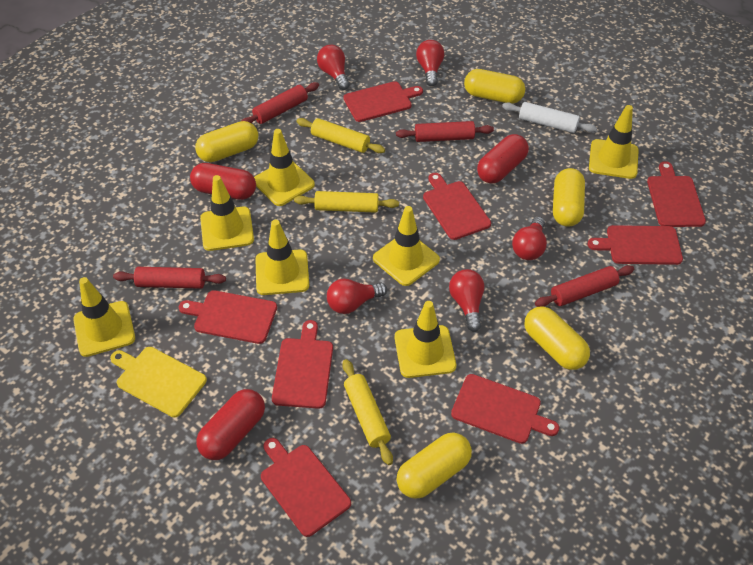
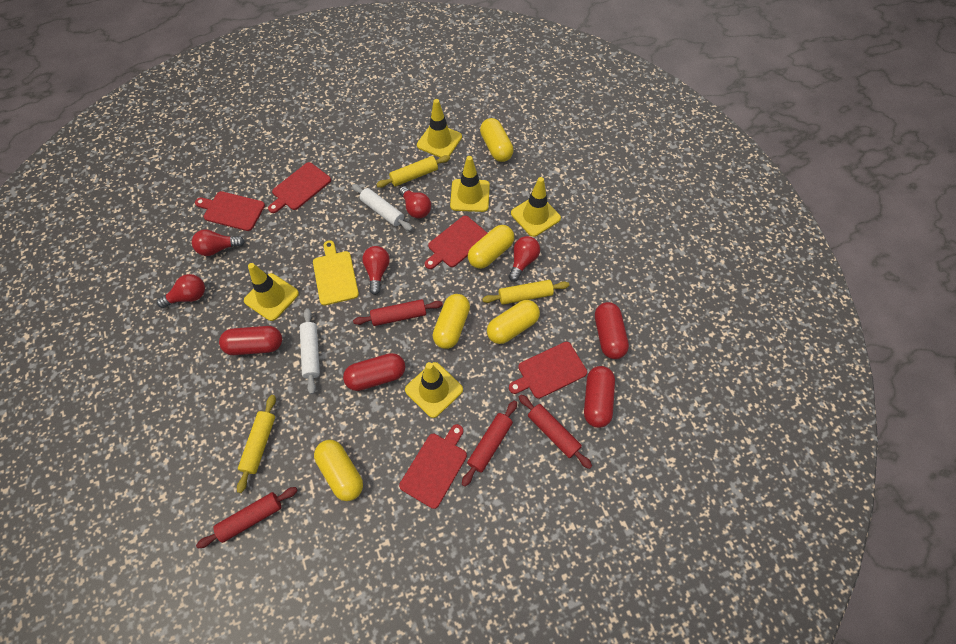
red capsule: 3 -> 4
red cutting board: 8 -> 5
white rolling pin: 1 -> 2
yellow traffic cone: 7 -> 5

